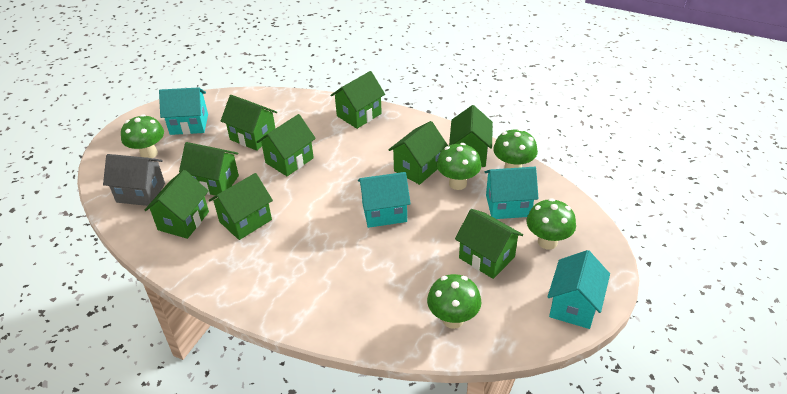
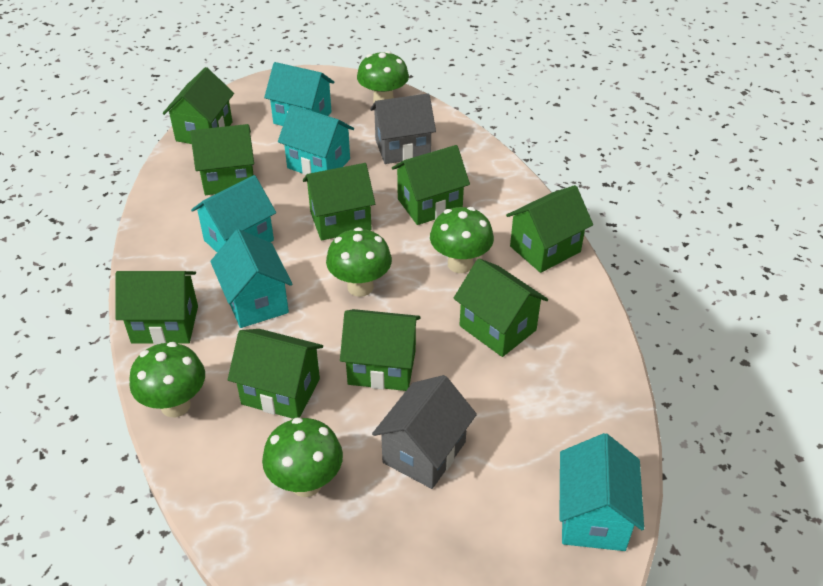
grey house: 1 -> 2
turquoise house: 4 -> 5

